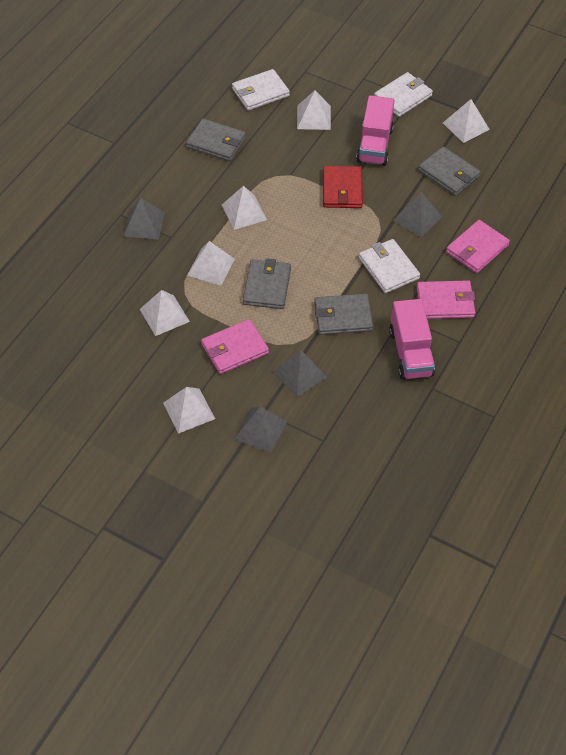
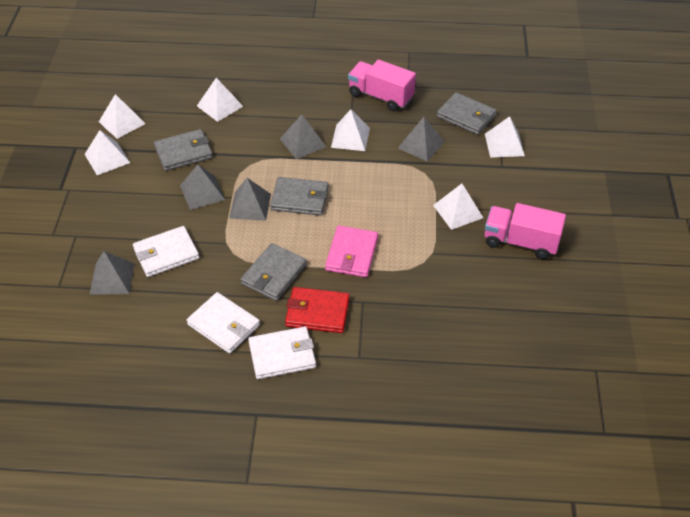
grey pyramid: 4 -> 5
pink wallet: 3 -> 1

